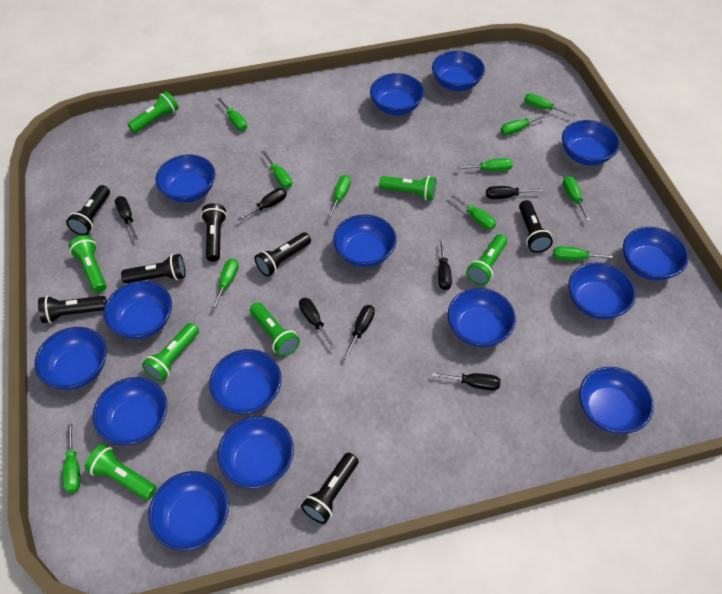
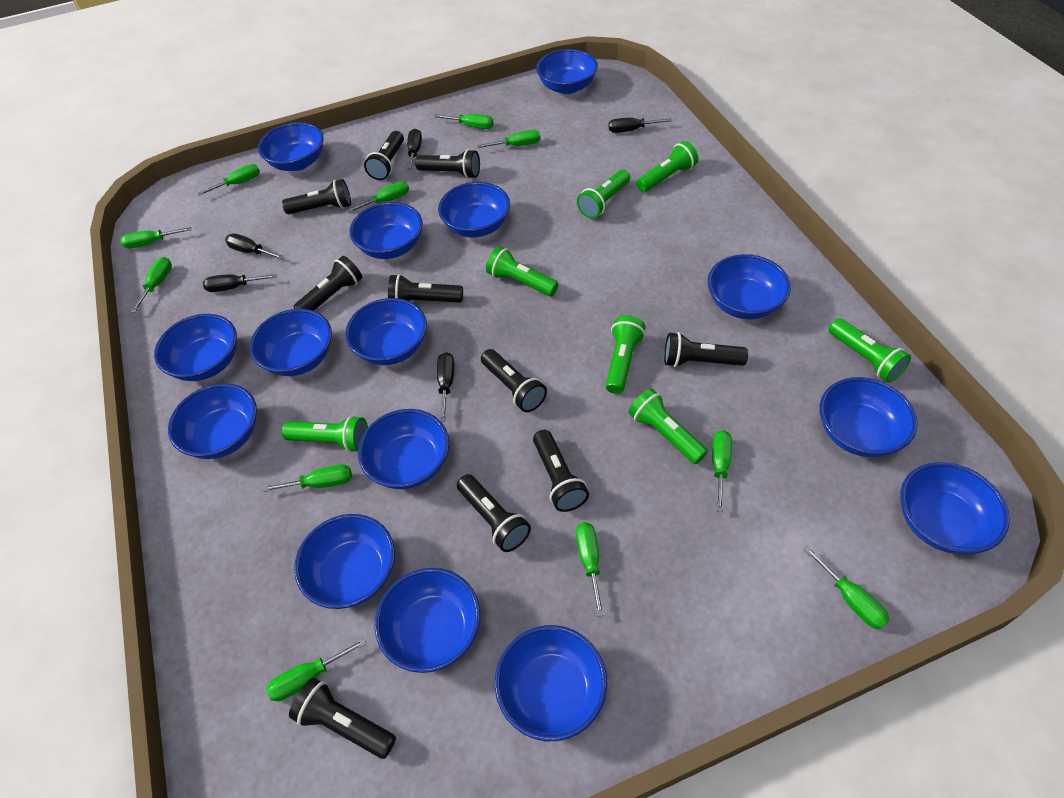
black flashlight: 7 -> 10
black screwdriver: 7 -> 5

